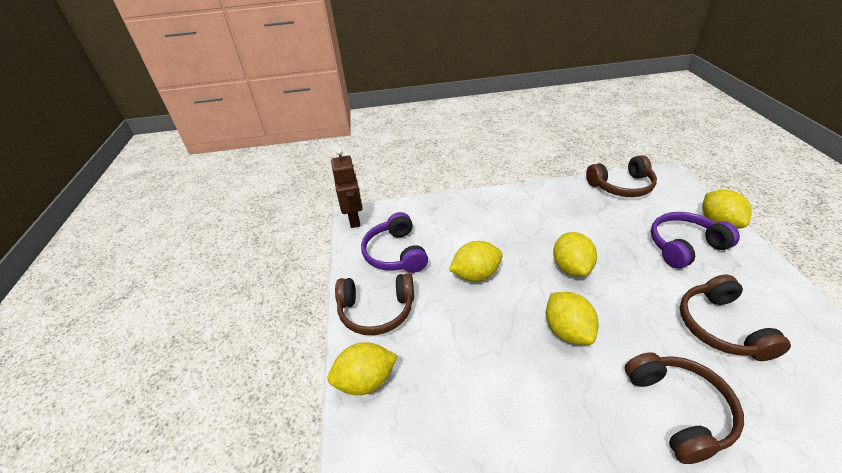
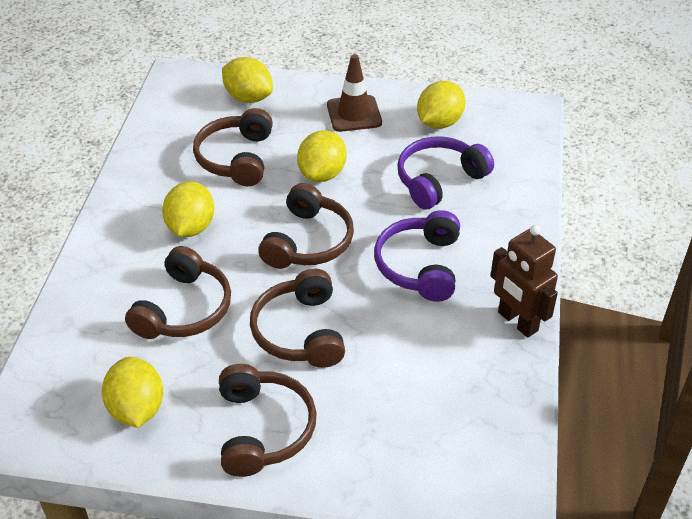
brown headphones: 4 -> 5
brown traffic cone: 0 -> 1

